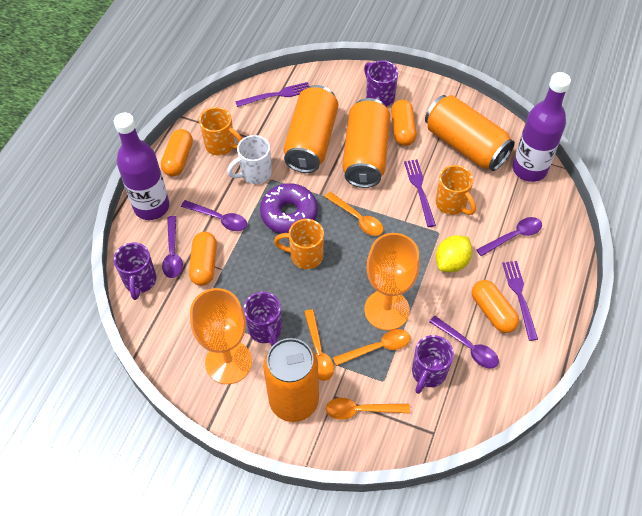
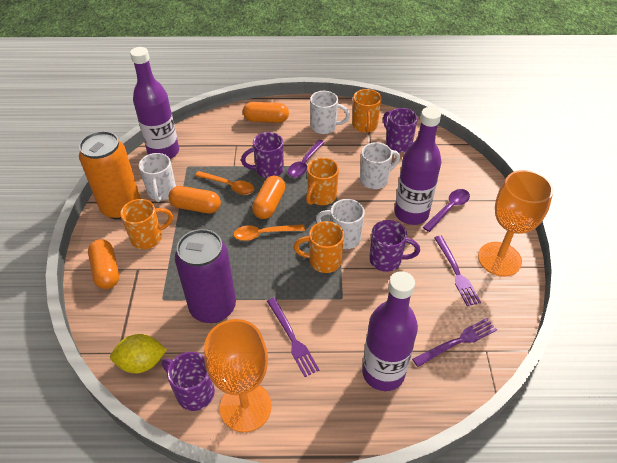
orange can: 4 -> 1
orange mug: 3 -> 4
orange spoon: 4 -> 2
purple bottle: 2 -> 3
purple can: 0 -> 1
purple donut: 1 -> 0
purple spoon: 4 -> 2
white mug: 1 -> 4

